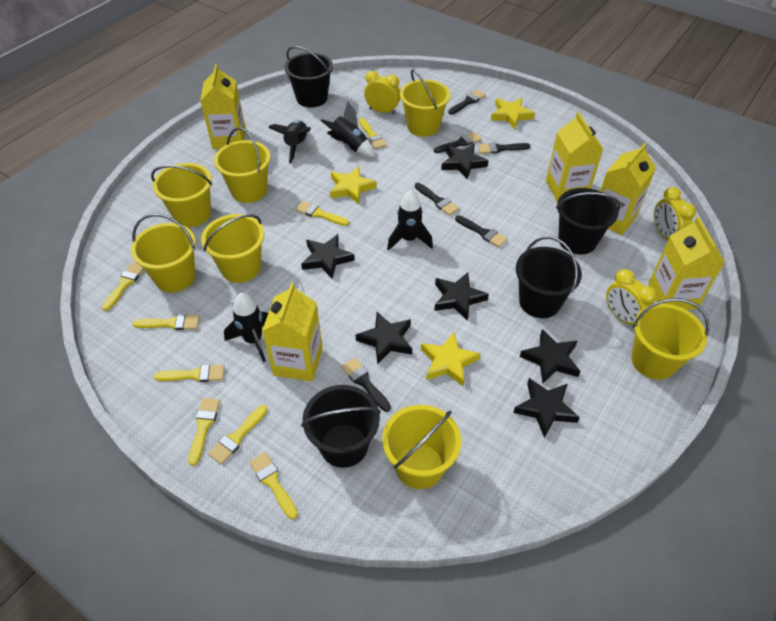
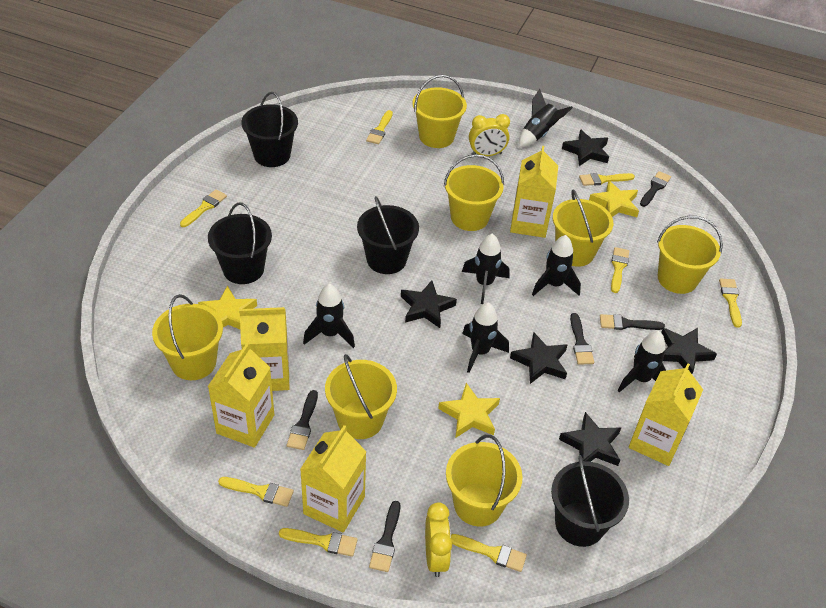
black brush: 6 -> 5
black rocket: 4 -> 6
black star: 6 -> 5
yellow clock: 3 -> 2

